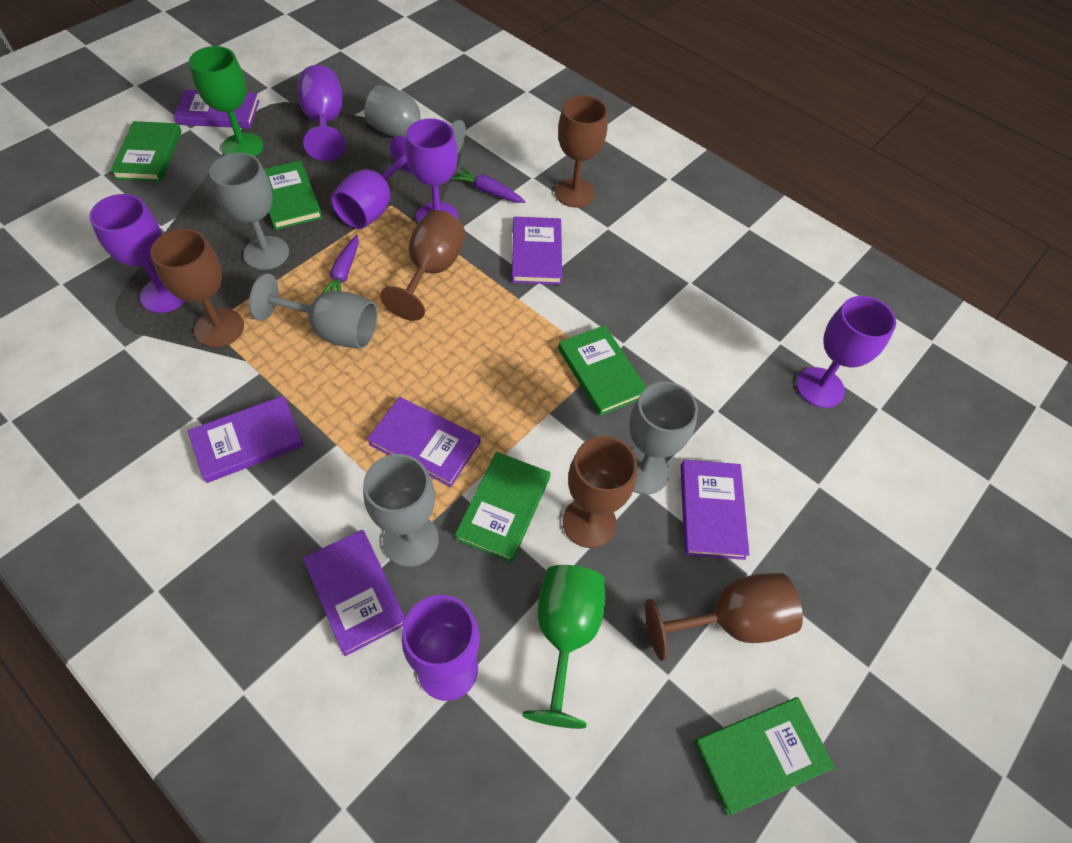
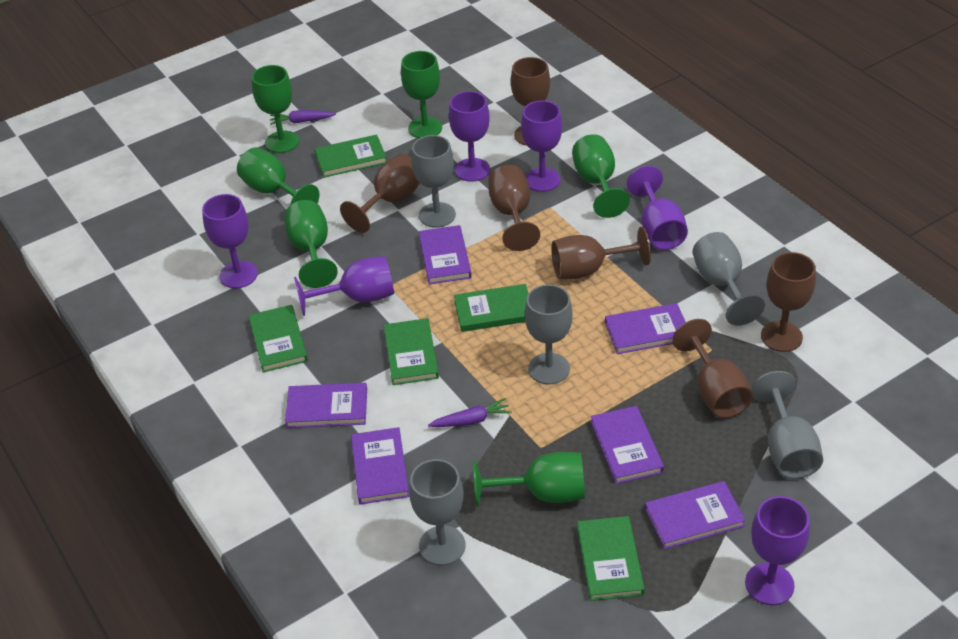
brown goblet: 5 -> 6
green goblet: 2 -> 6

